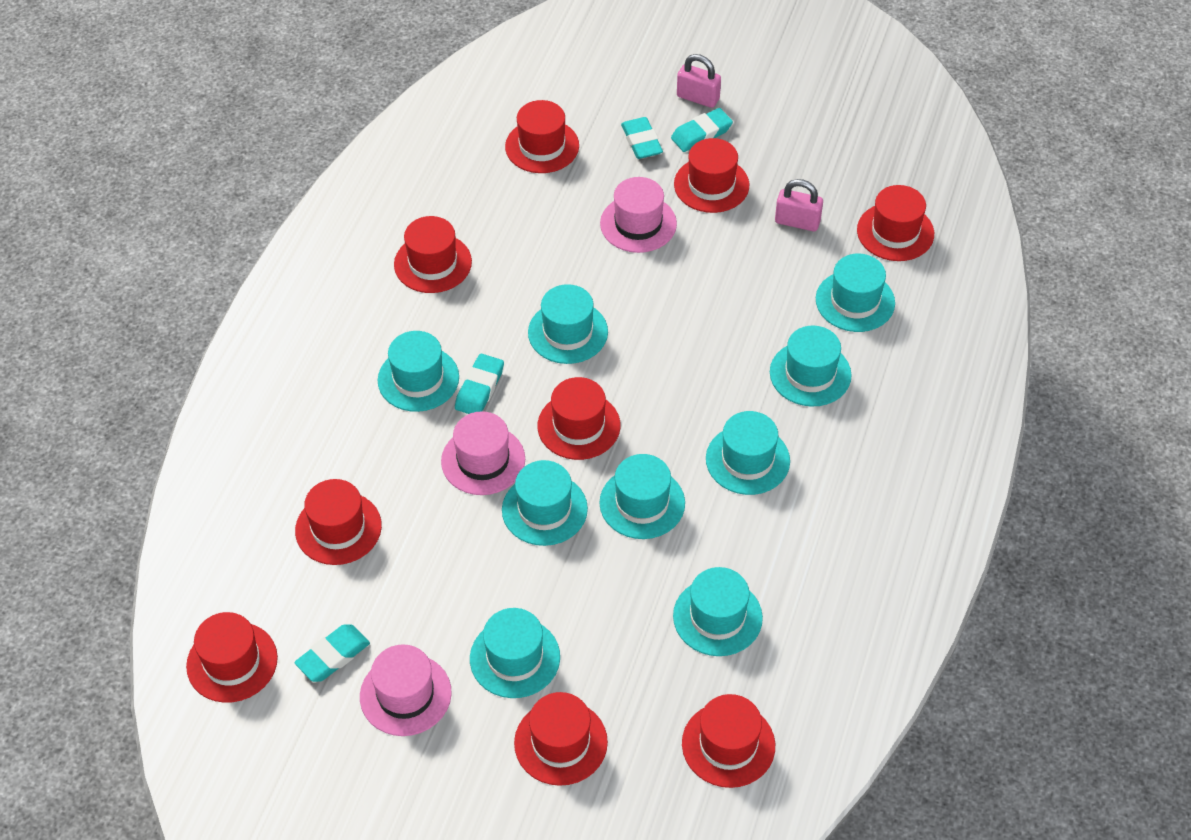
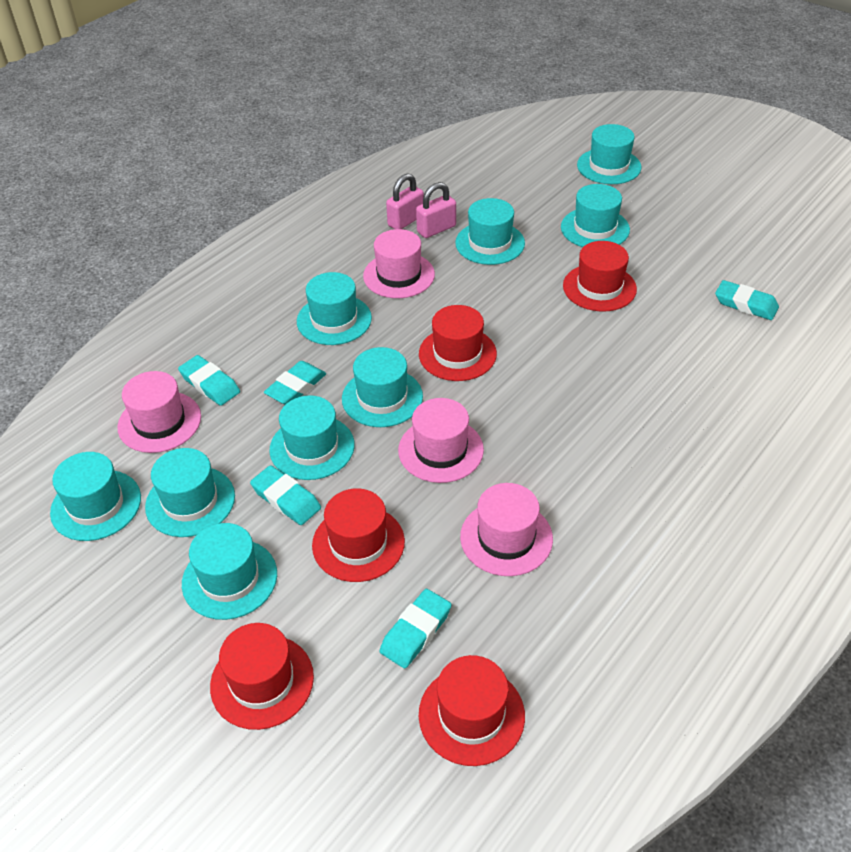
pink hat: 3 -> 4
red hat: 9 -> 5
turquoise eraser: 4 -> 5

